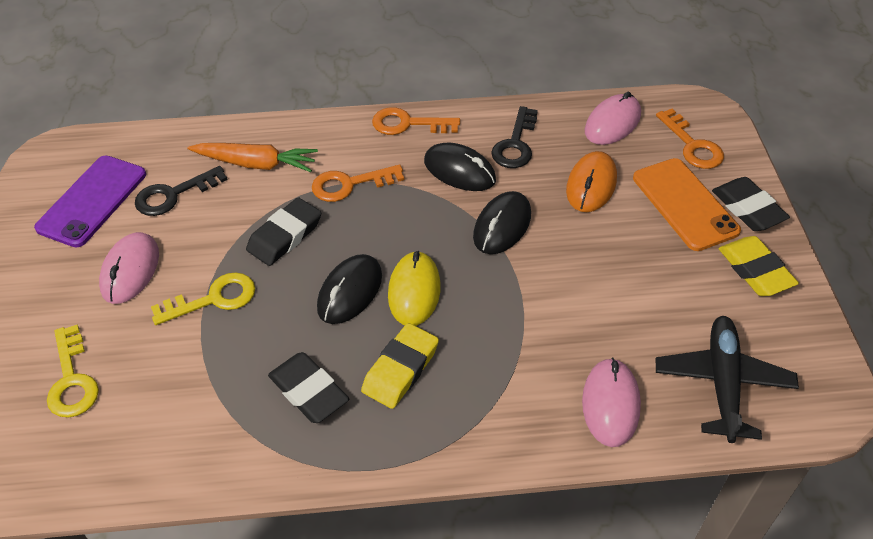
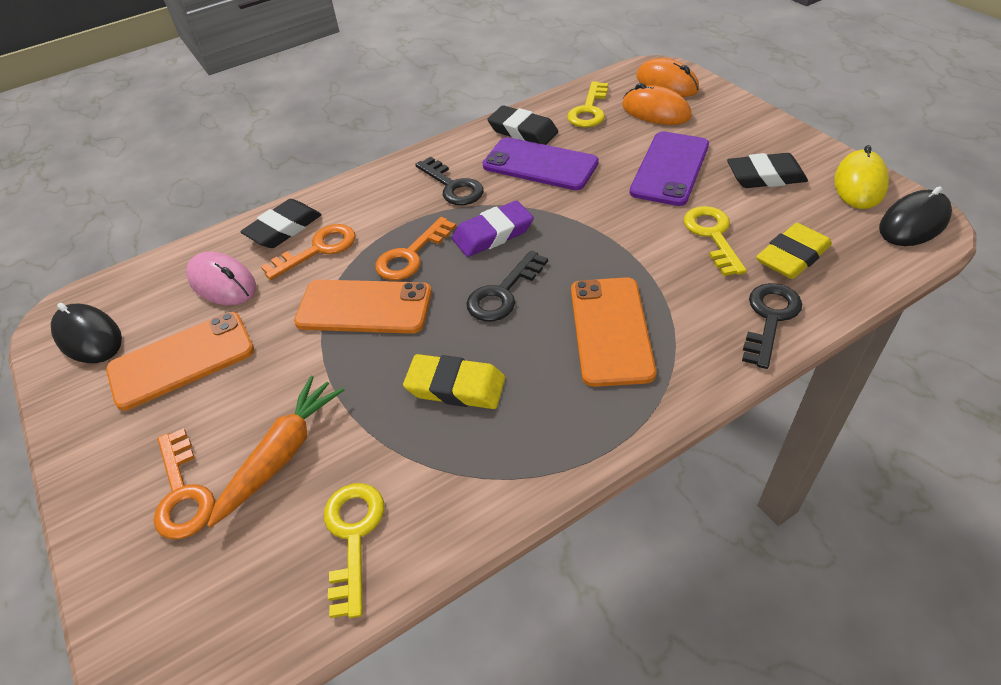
black key: 2 -> 3
black mouse: 3 -> 2
black plane: 1 -> 0
orange mouse: 1 -> 2
orange phone: 1 -> 3
pink mouse: 3 -> 1
purple eraser: 0 -> 1
purple phone: 1 -> 2
yellow key: 2 -> 3

